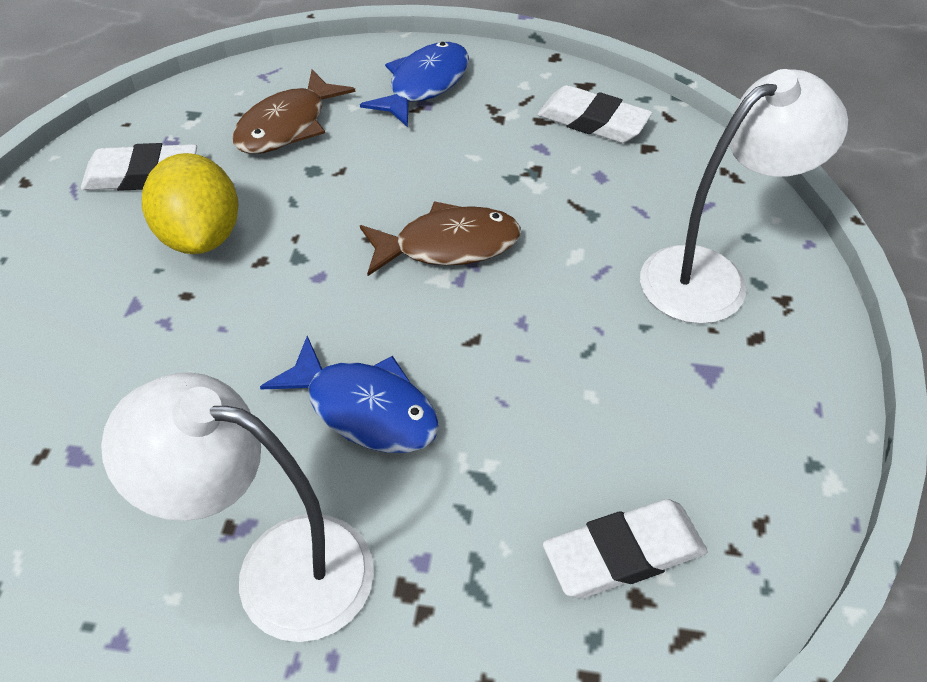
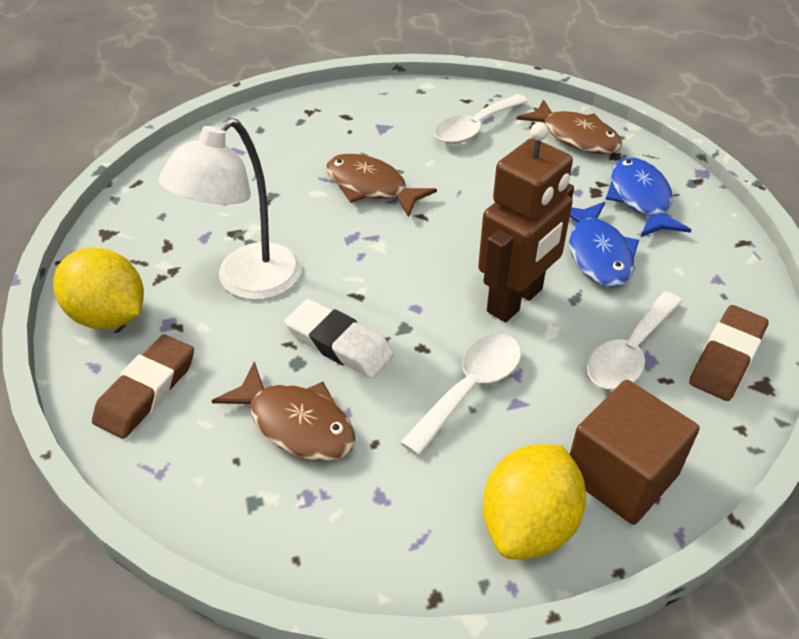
brown cube: 0 -> 1
brown eraser: 0 -> 2
brown fish: 2 -> 3
brown robot: 0 -> 1
white eraser: 3 -> 1
white lamp: 2 -> 1
white spoon: 0 -> 3
yellow lemon: 1 -> 2

